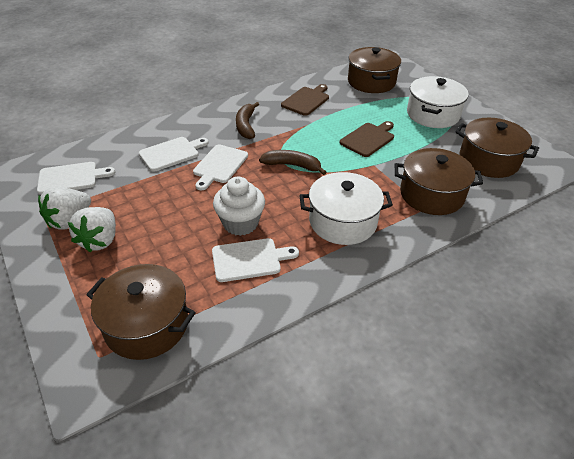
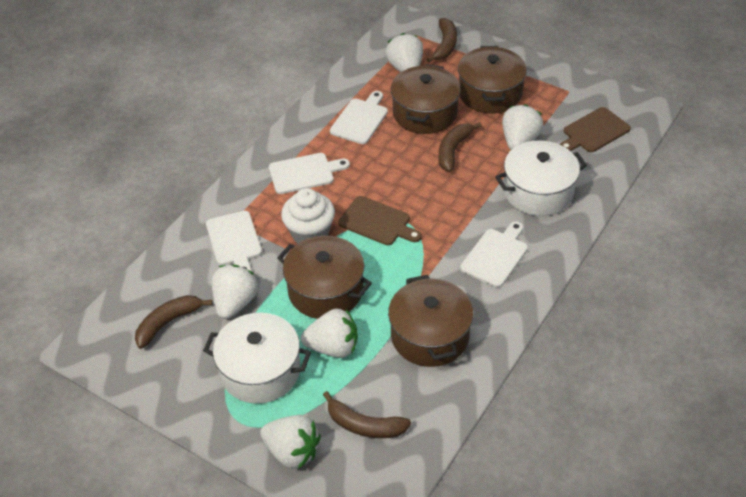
brown banana: 2 -> 4
white strawberry: 2 -> 5

